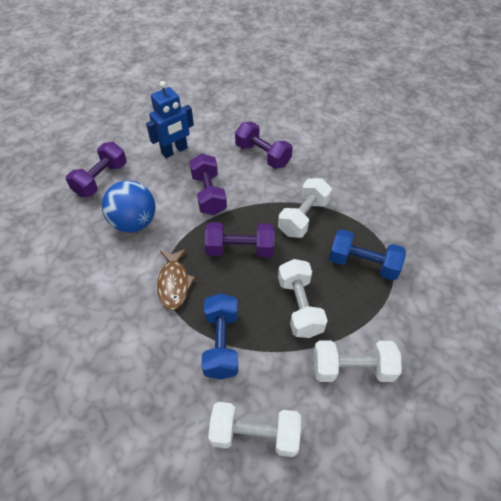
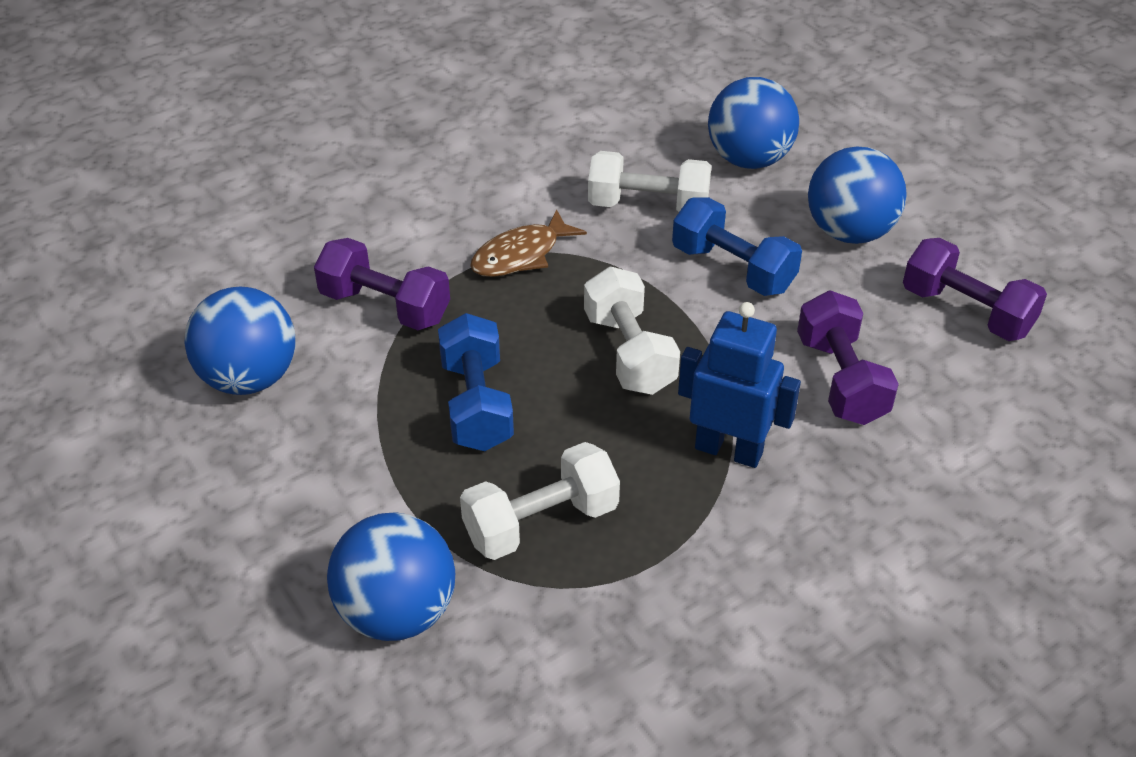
blue ball: 1 -> 4
purple dumbbell: 4 -> 3
white dumbbell: 4 -> 3

